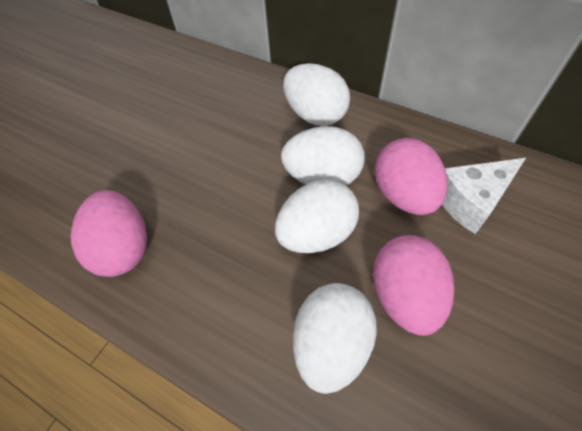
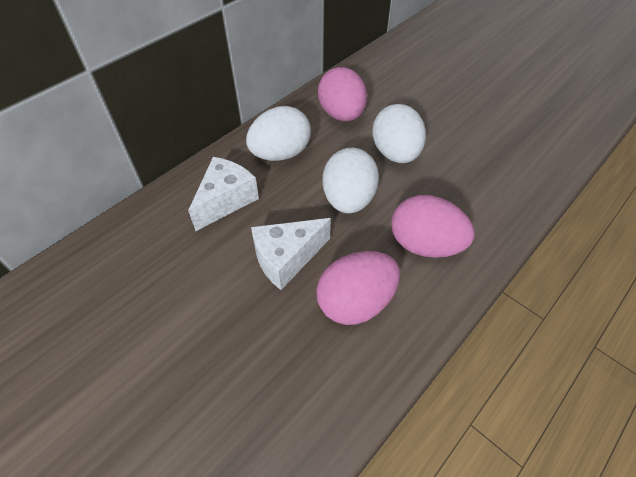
white cheese: 1 -> 2
white egg: 4 -> 3

